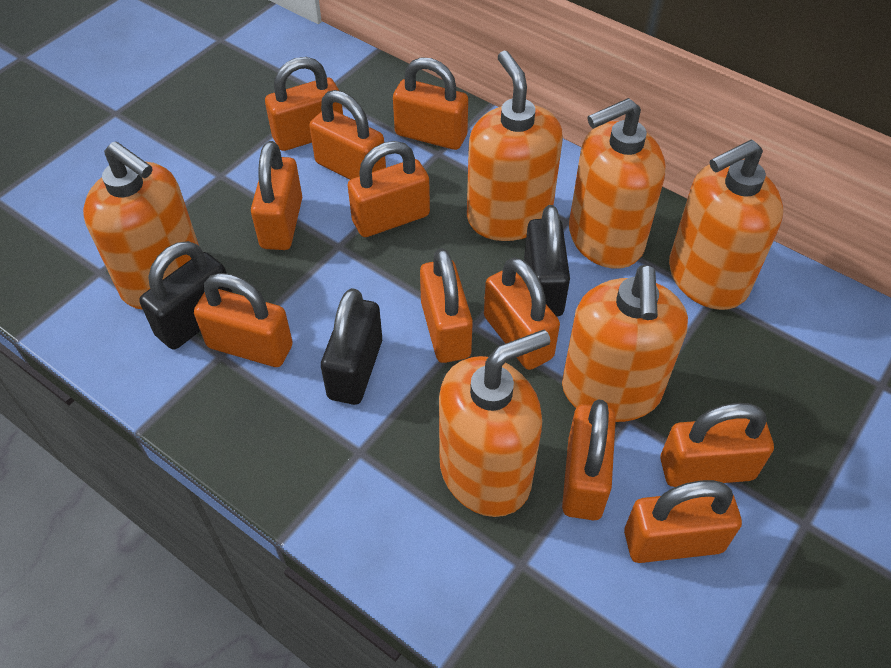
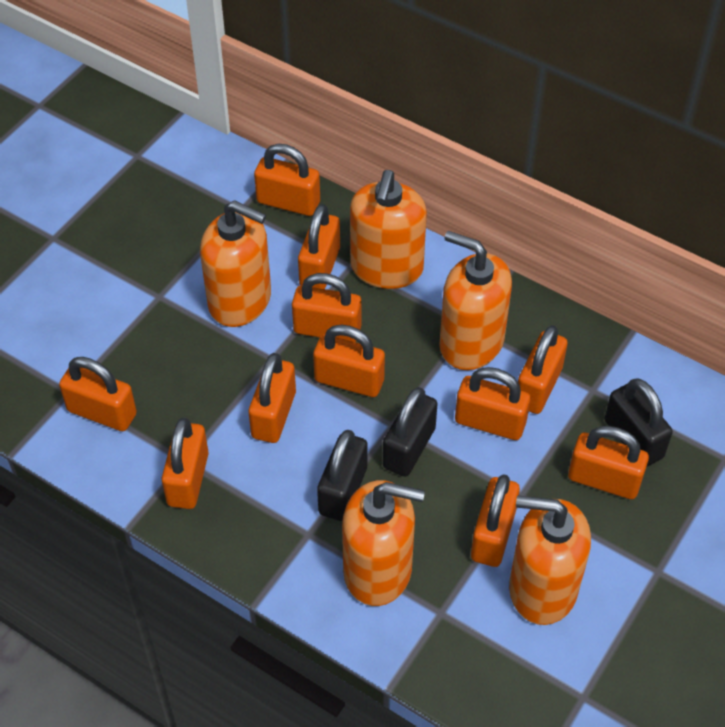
orange soap dispenser: 6 -> 5

